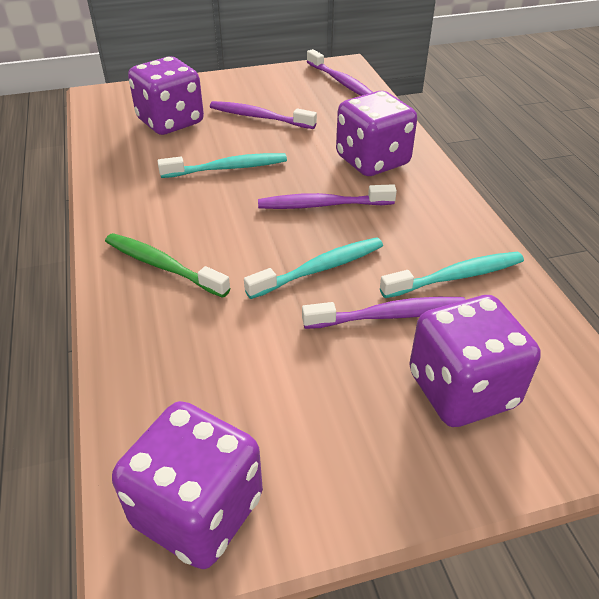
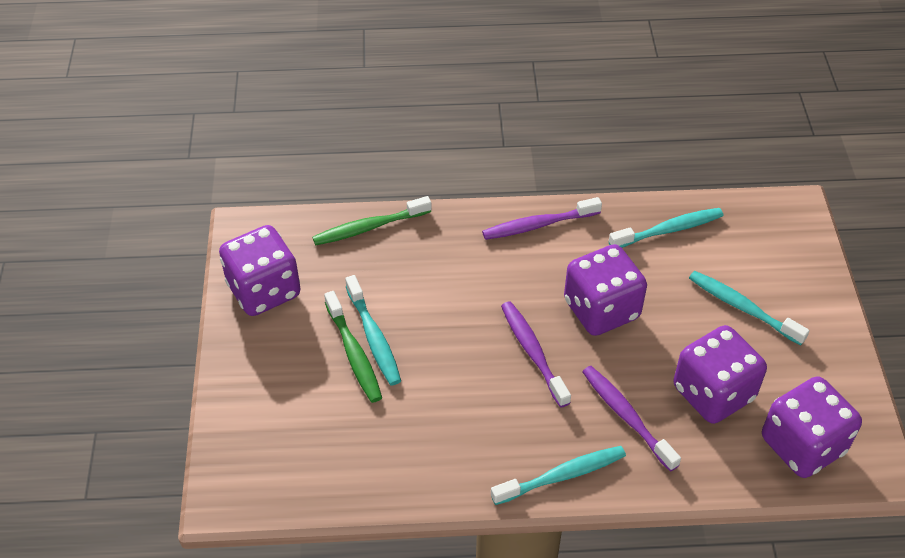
green toothbrush: 1 -> 2
purple toothbrush: 4 -> 3
turquoise toothbrush: 3 -> 4

